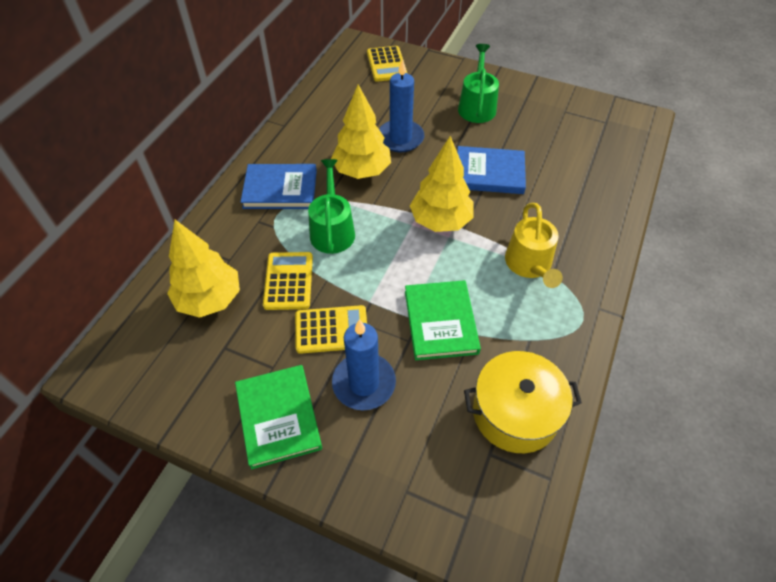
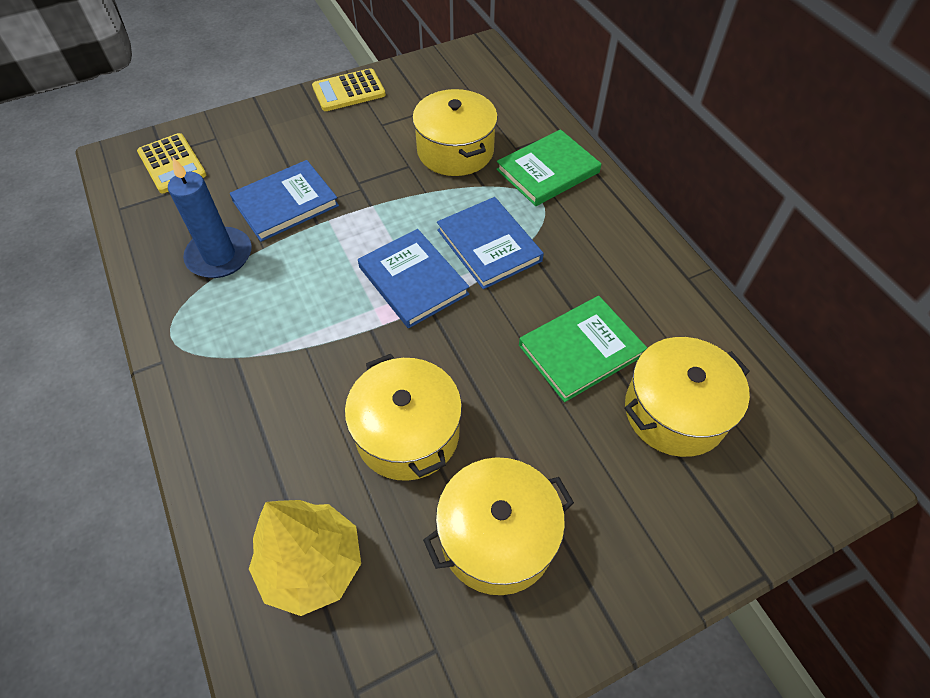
blue book: 2 -> 3
blue candle: 2 -> 1
green watering can: 2 -> 0
yellow calculator: 3 -> 2
yellow pot: 1 -> 4
yellow tree: 3 -> 1
yellow watering can: 1 -> 0

